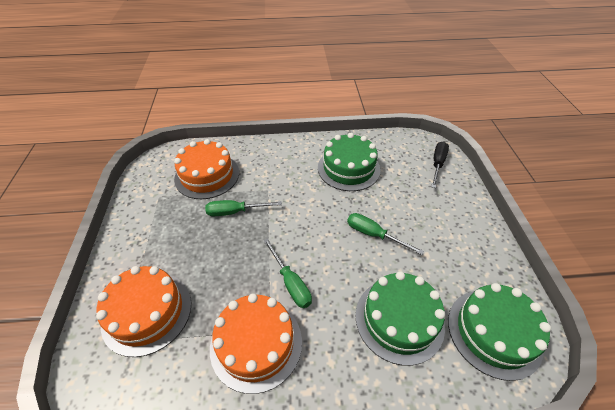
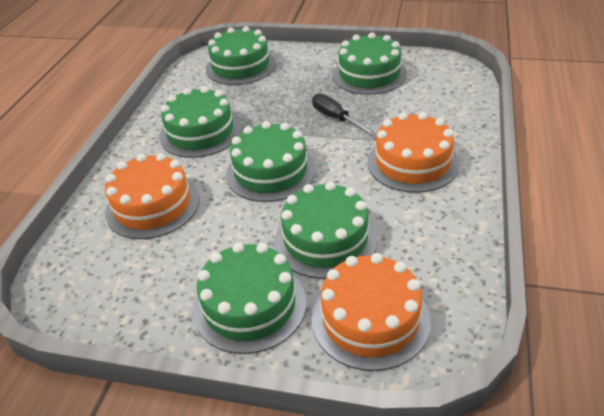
green cake: 3 -> 6
green screwdriver: 3 -> 0

